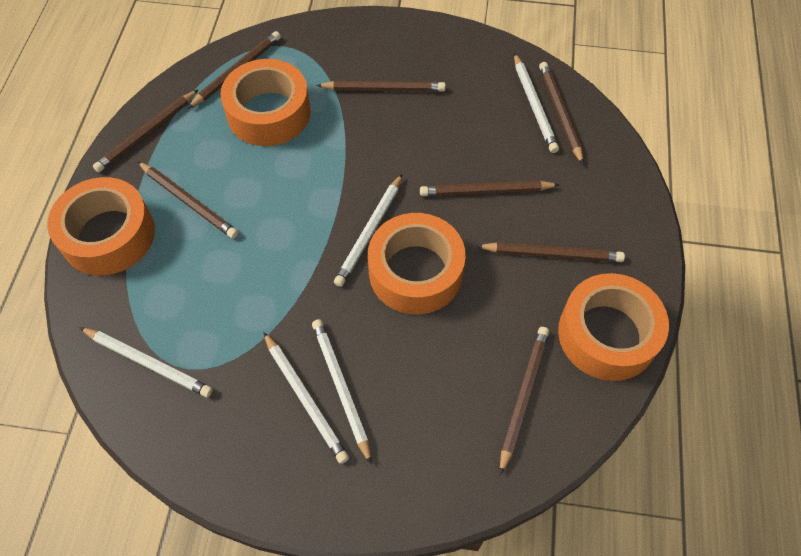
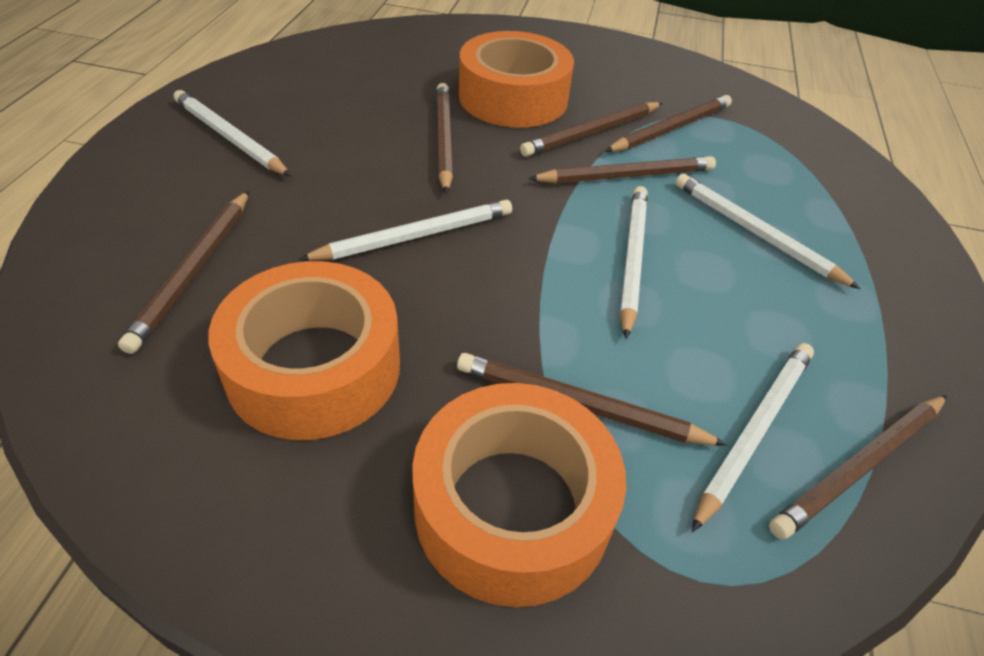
brown pencil: 8 -> 7
orange tape: 4 -> 3

